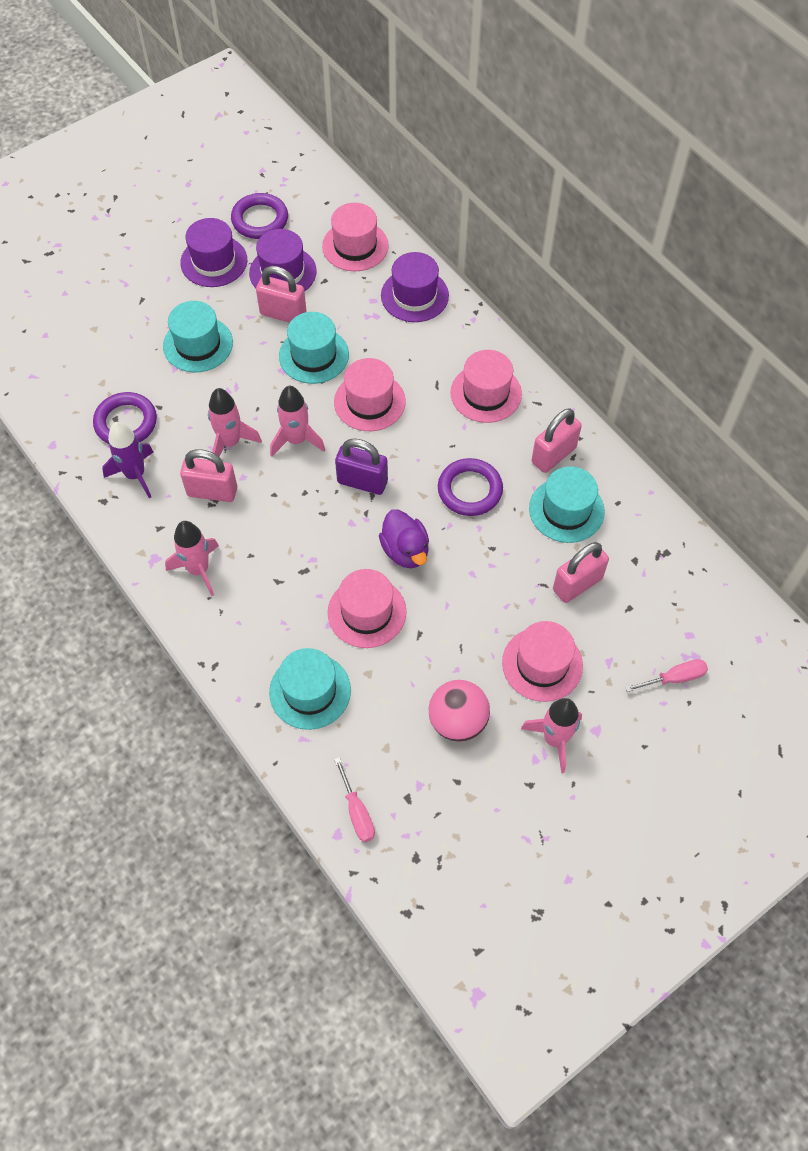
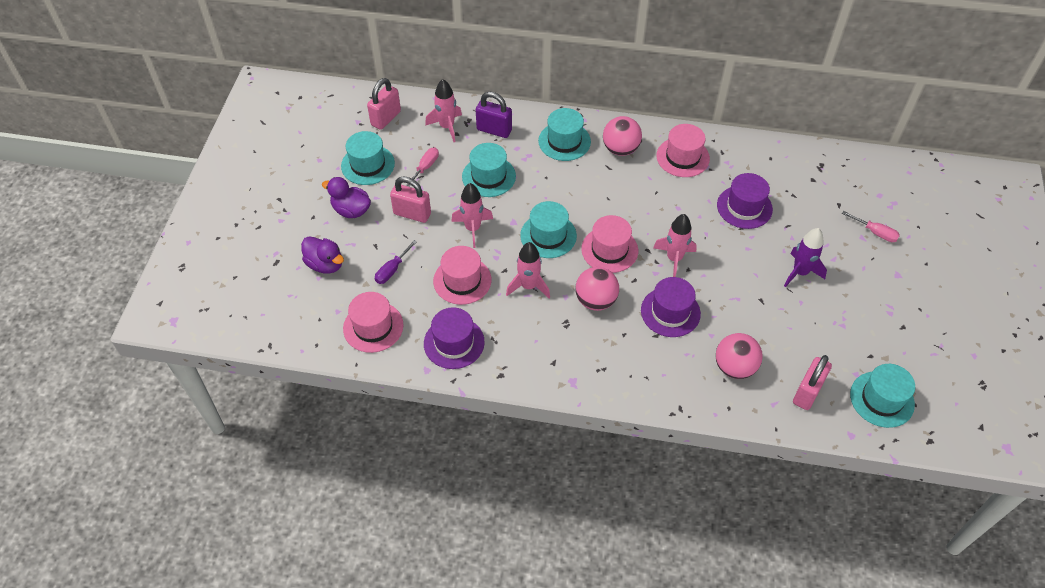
pink ball: 1 -> 3
pink hat: 5 -> 4
pink padlock: 4 -> 3
purple duck: 1 -> 2
purple ring: 3 -> 0
purple screwdriver: 0 -> 1
turquoise hat: 4 -> 5

